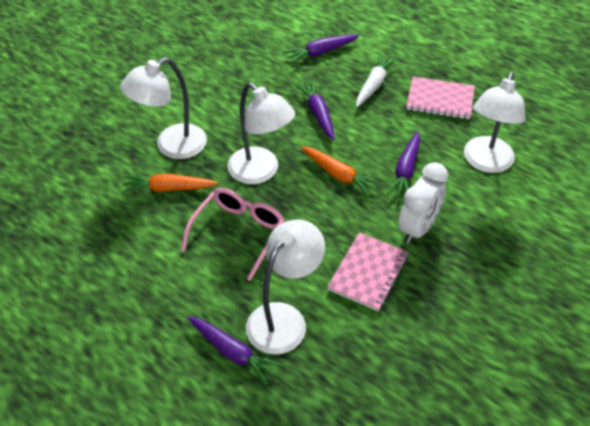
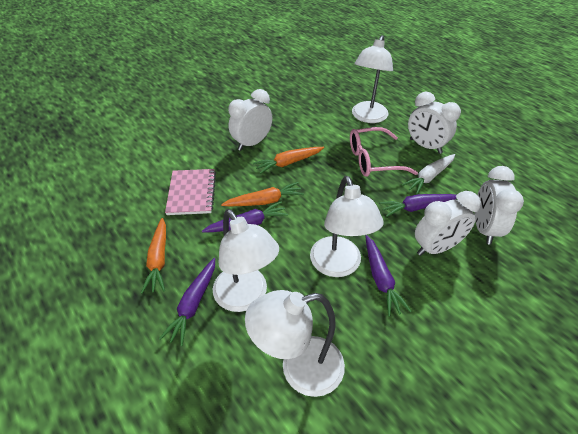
orange carrot: 2 -> 3
pink notebook: 2 -> 1
white clock: 1 -> 4

